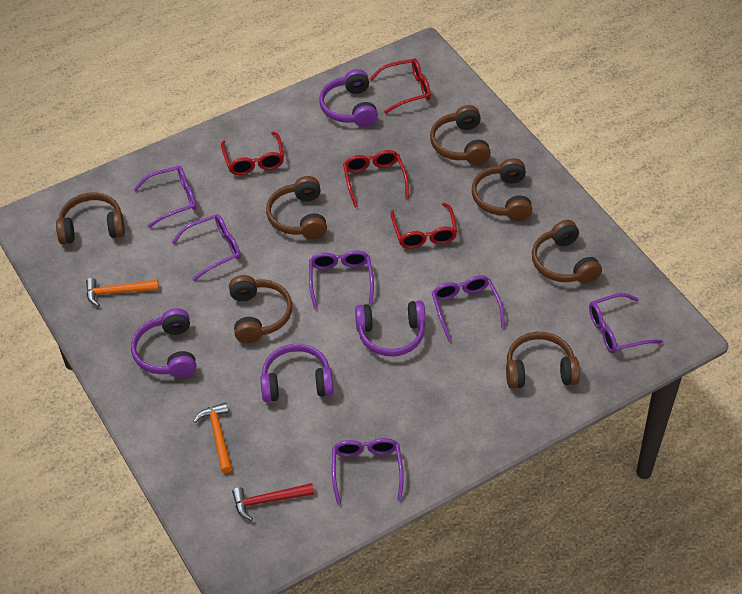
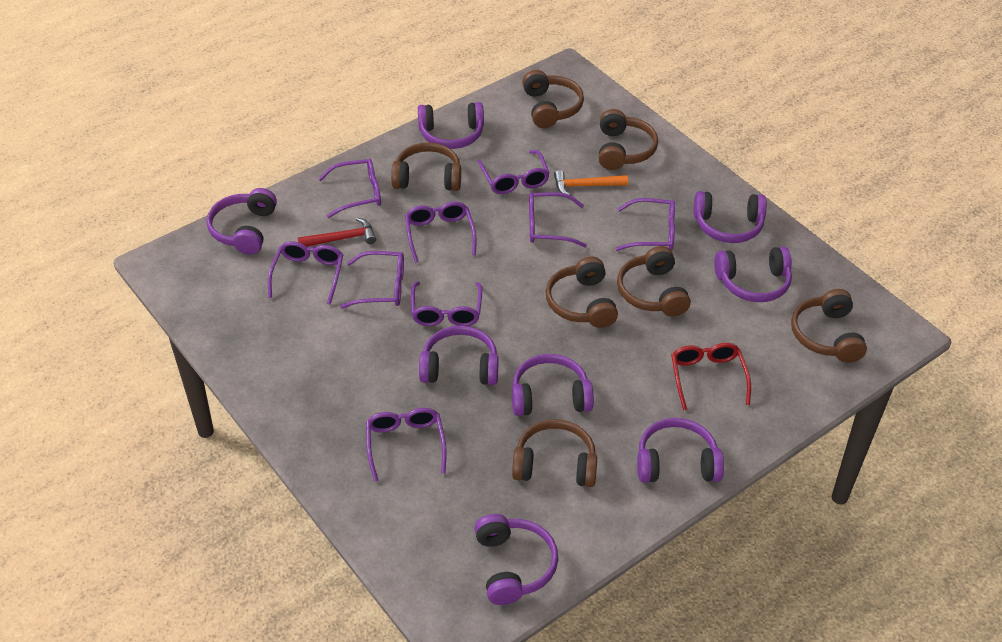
orange hammer: 2 -> 1
purple glasses: 6 -> 9
purple headphones: 4 -> 8
red glasses: 4 -> 1

